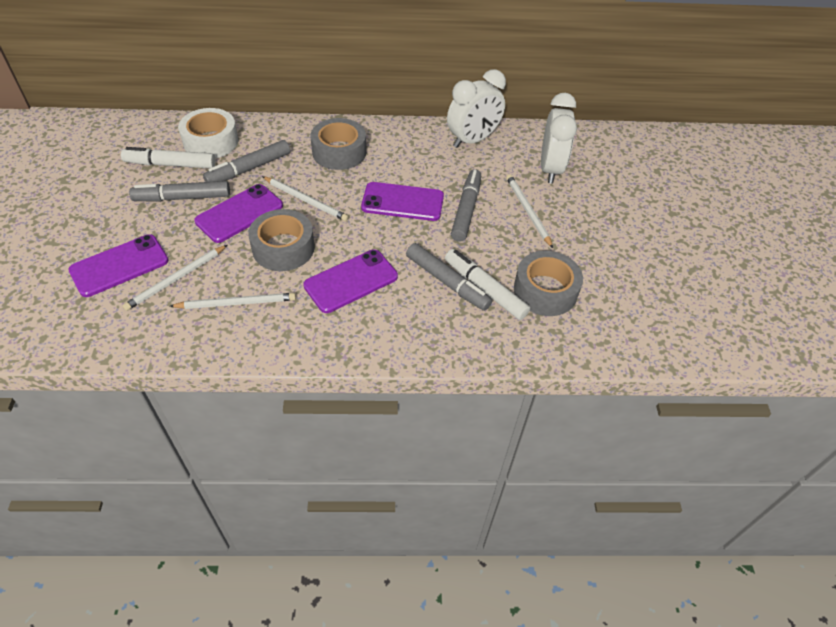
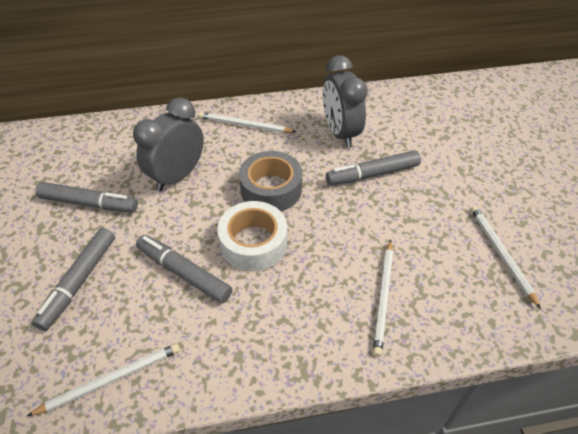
grey clock: 0 -> 2
grey tape: 3 -> 1
purple phone: 4 -> 0
white clock: 2 -> 0
white marker: 2 -> 0

